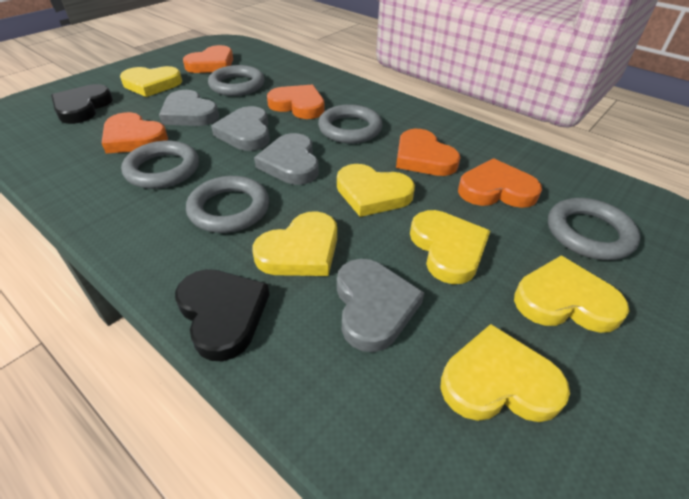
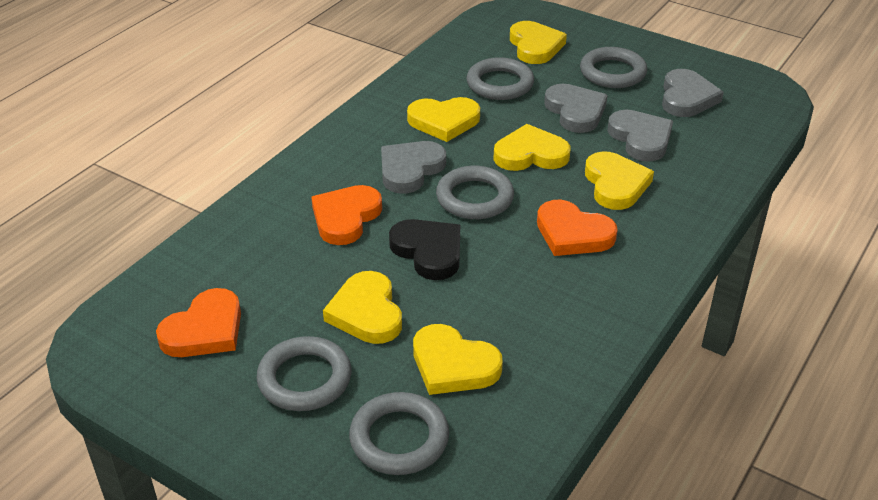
black heart: 2 -> 1
orange heart: 5 -> 3

